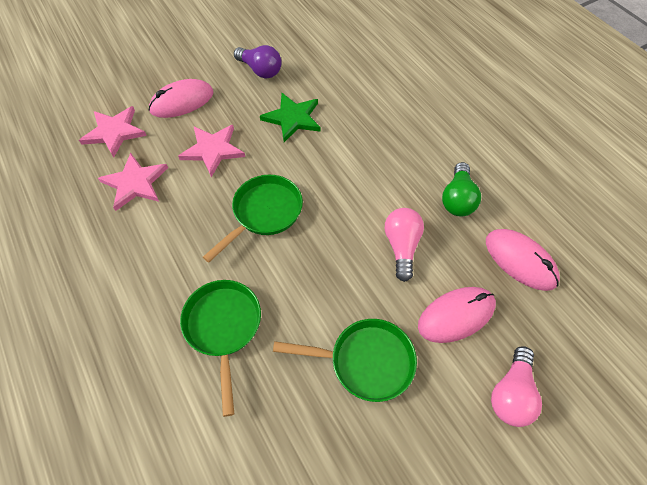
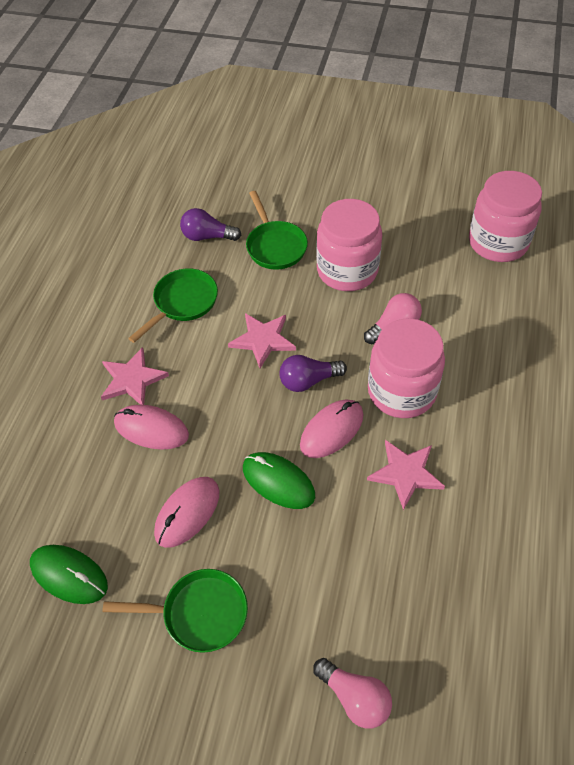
green light bulb: 1 -> 0
green mouse: 0 -> 2
green star: 1 -> 0
pink jar: 0 -> 3
purple light bulb: 1 -> 2

